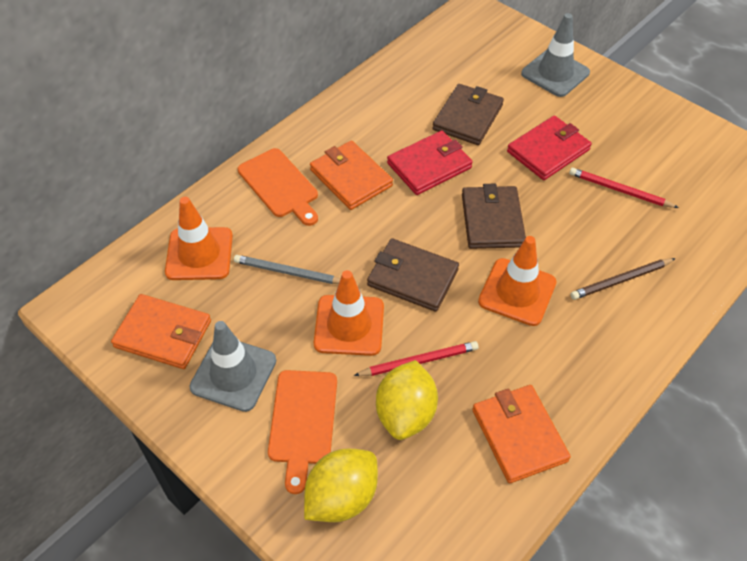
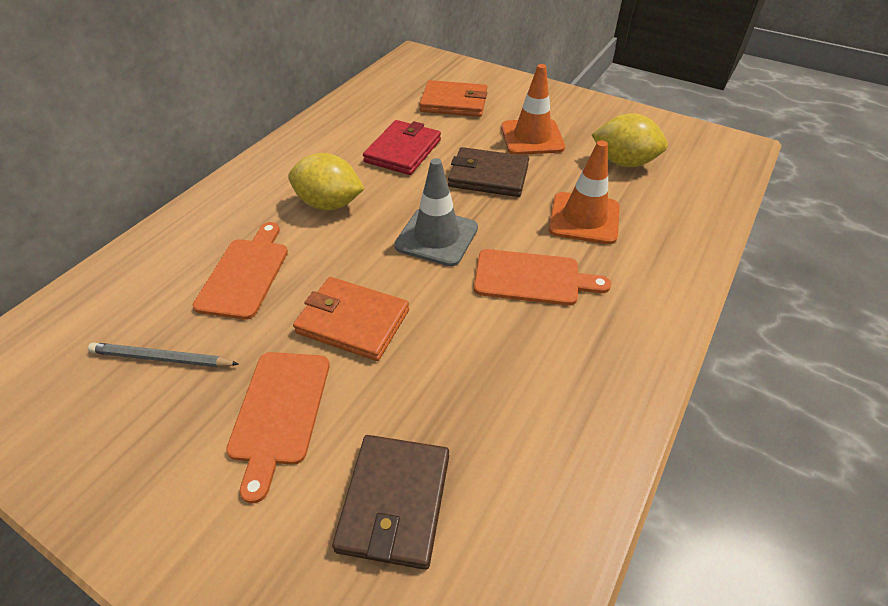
brown pencil: 1 -> 0
brown wallet: 3 -> 2
grey traffic cone: 2 -> 1
orange cutting board: 2 -> 3
orange traffic cone: 3 -> 2
orange wallet: 3 -> 2
red pencil: 2 -> 0
red wallet: 2 -> 1

